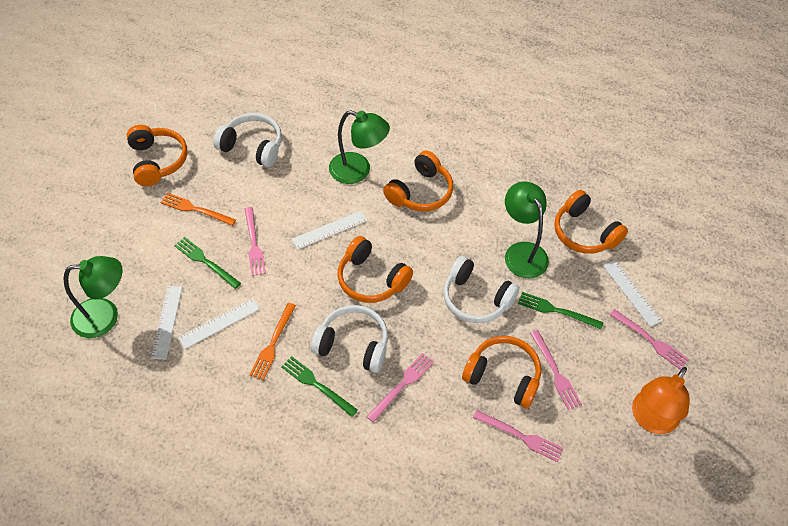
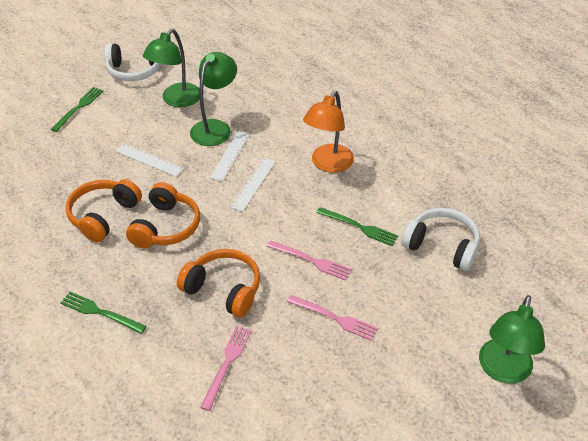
orange fork: 2 -> 0
orange headphones: 5 -> 3
pink fork: 5 -> 3
white headphones: 3 -> 2
white ruler: 4 -> 3

